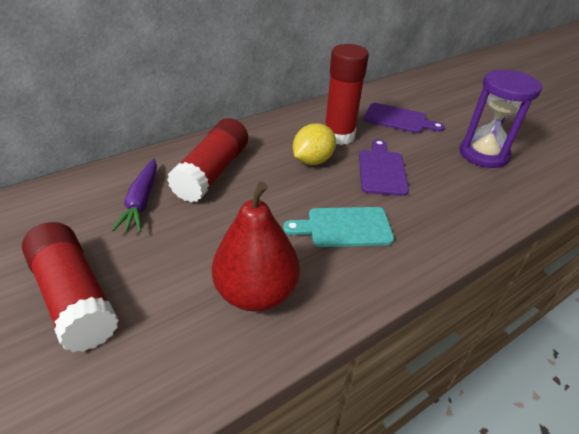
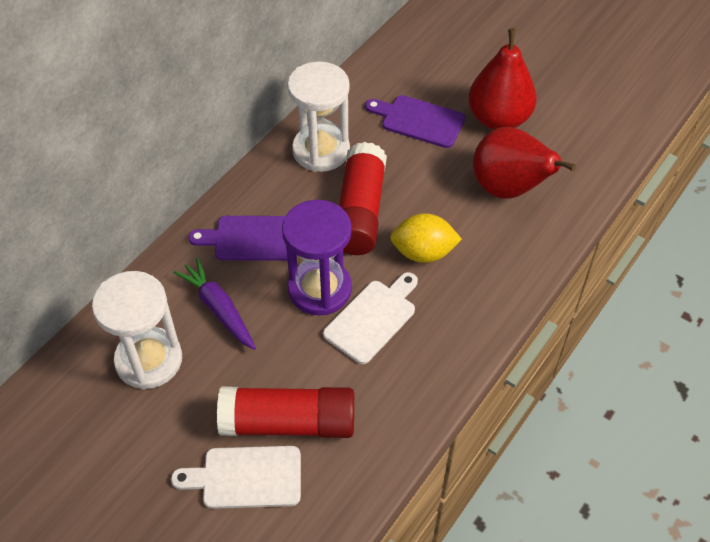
red glue stick: 3 -> 2
red pear: 1 -> 2
turquoise cutting board: 1 -> 0
white cutting board: 0 -> 2
white hourglass: 0 -> 2

